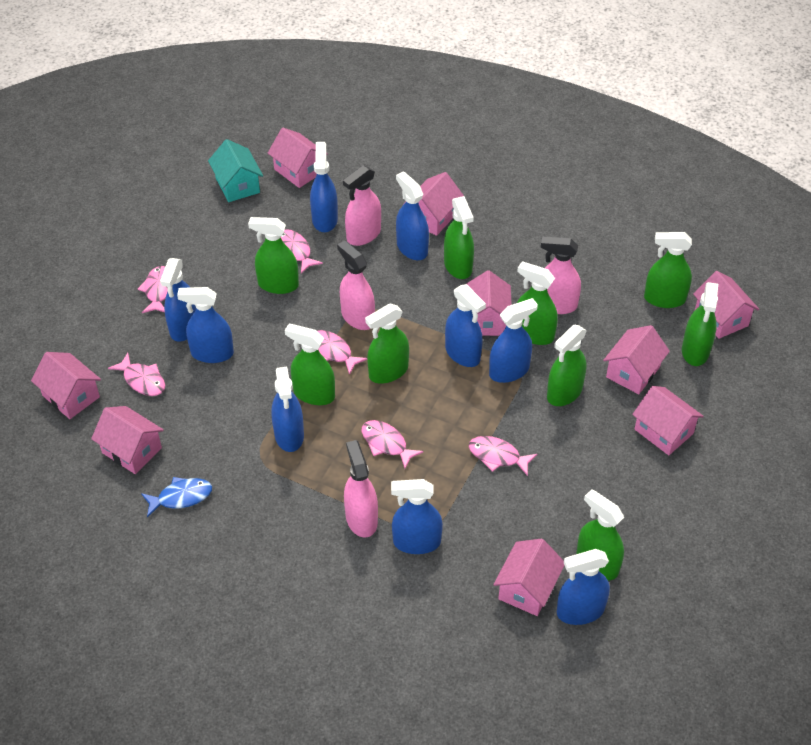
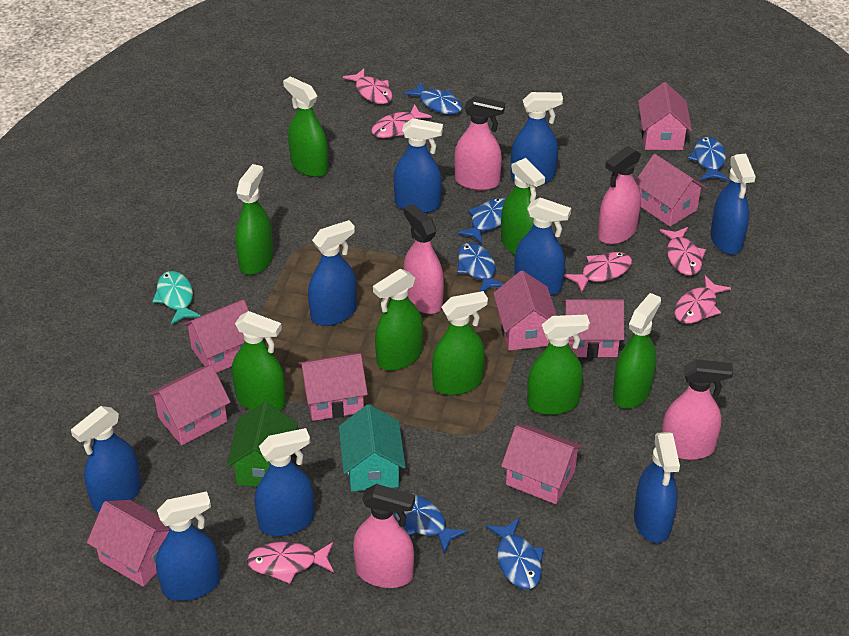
blue fish: 1 -> 6
green house: 0 -> 1
green spray bottle: 9 -> 8
pink spray bottle: 4 -> 5
turquoise fish: 0 -> 1

